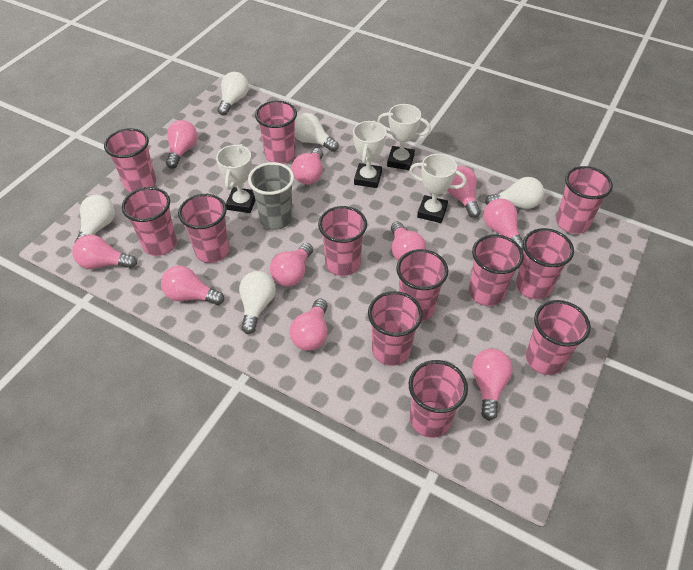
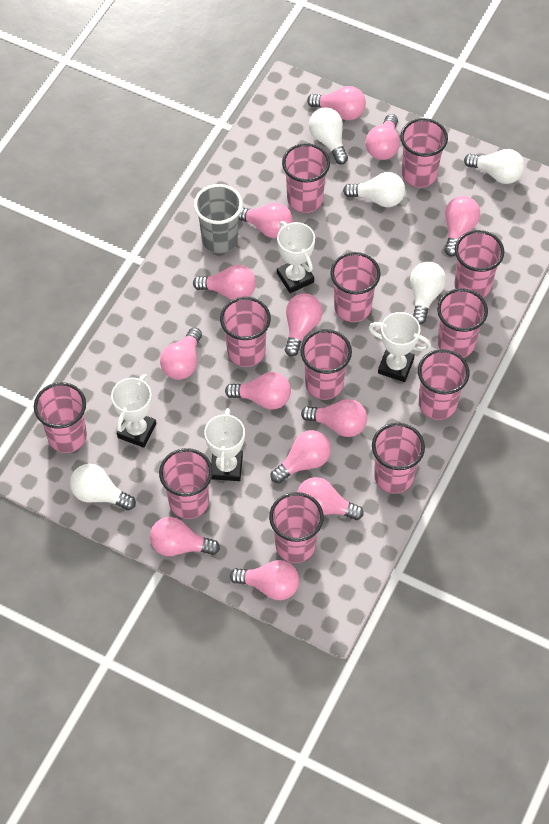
pink light bulb: 10 -> 13

